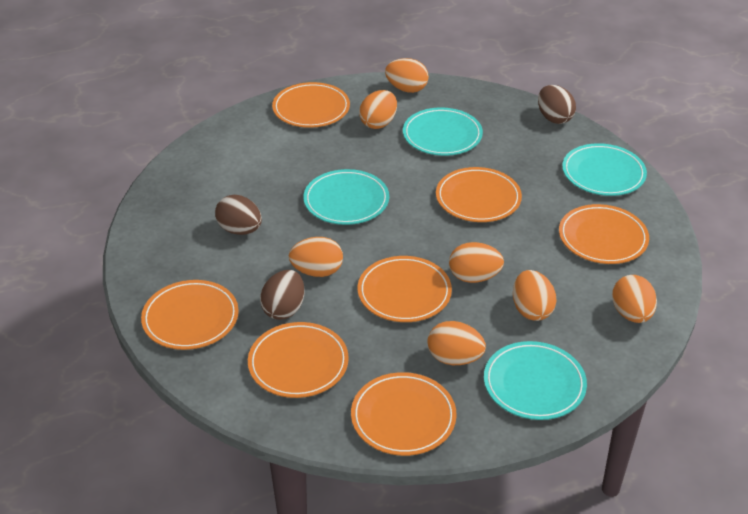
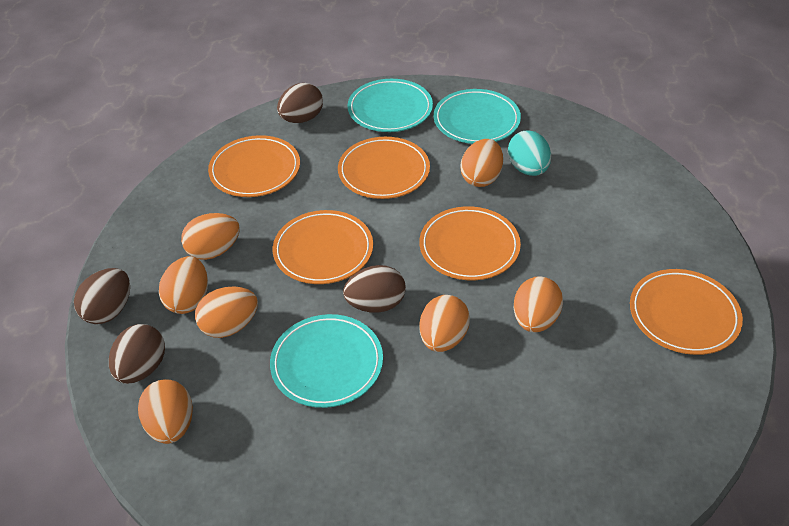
brown egg: 3 -> 4
orange plate: 7 -> 5
turquoise egg: 0 -> 1
turquoise plate: 4 -> 3

